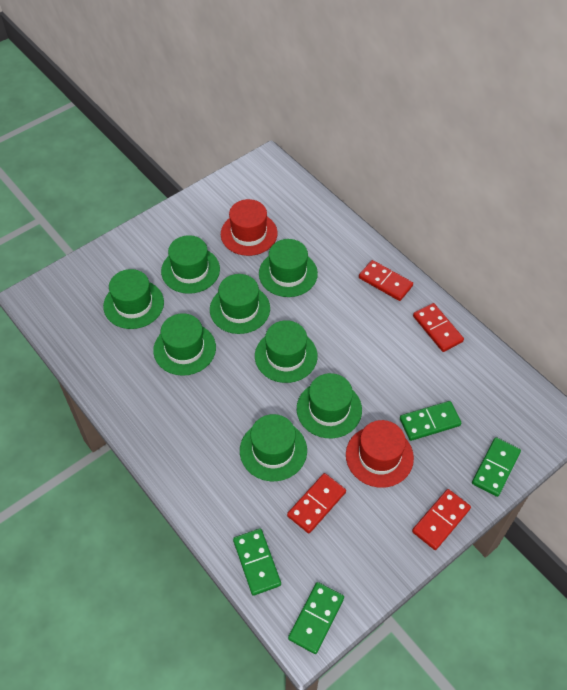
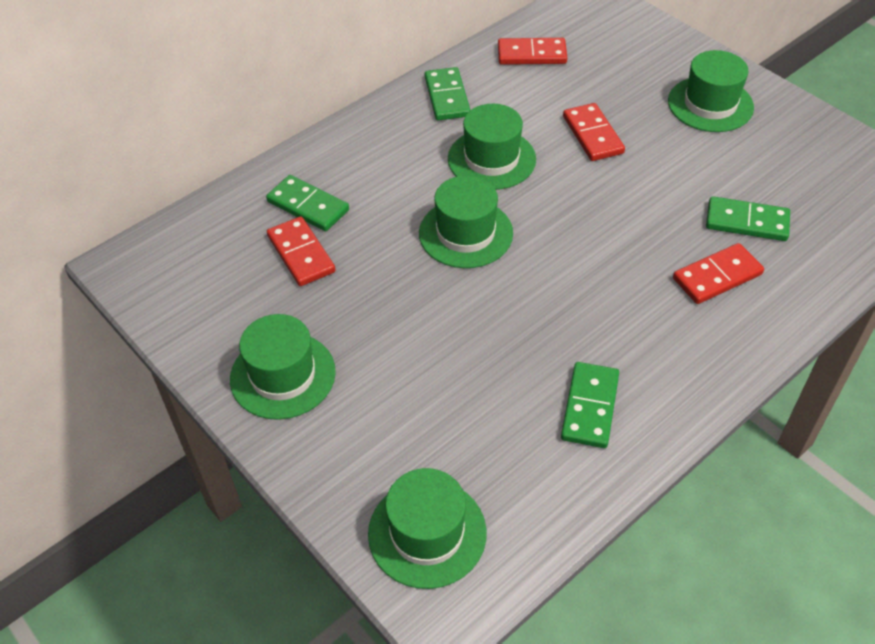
green hat: 8 -> 5
red hat: 2 -> 0

